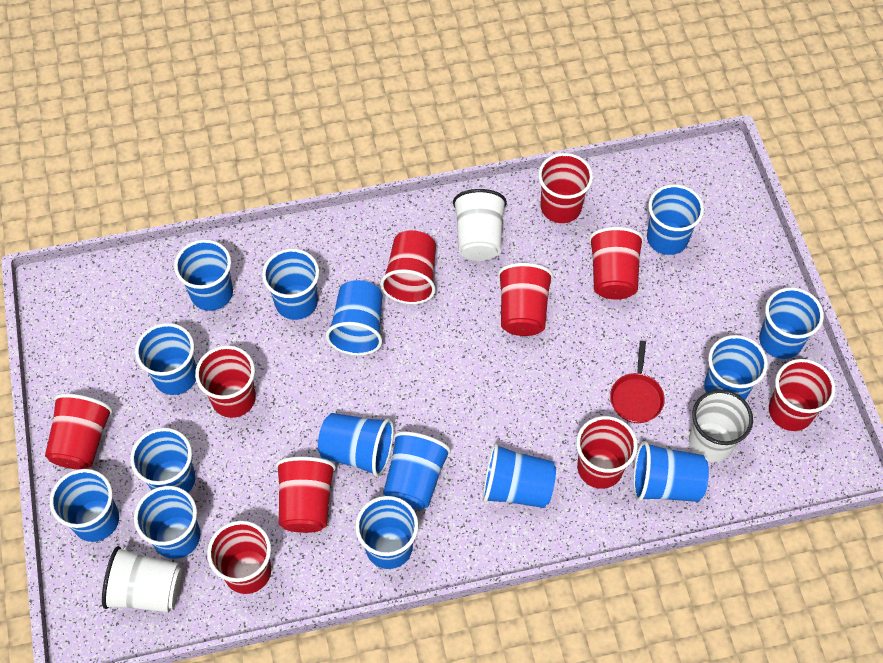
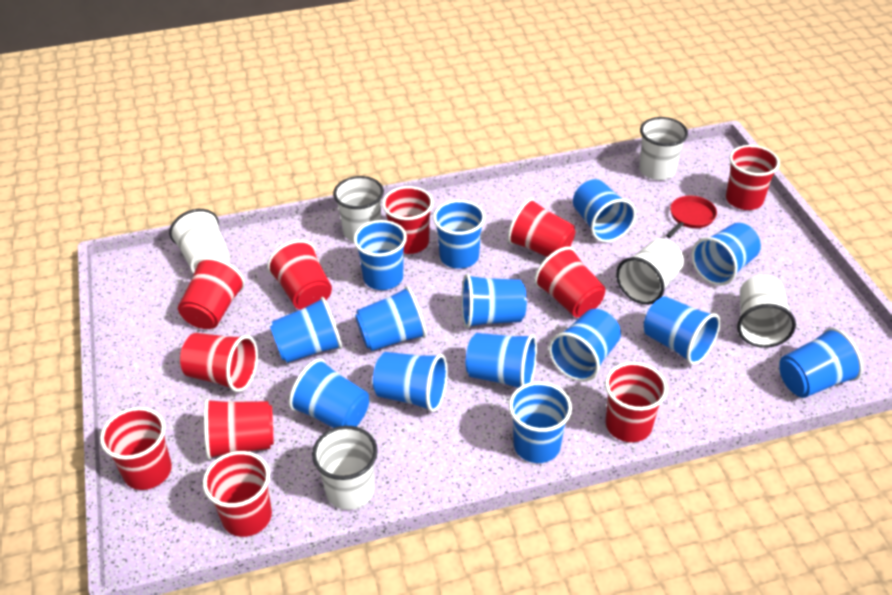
blue cup: 15 -> 14
red cup: 10 -> 11
white cup: 3 -> 6

